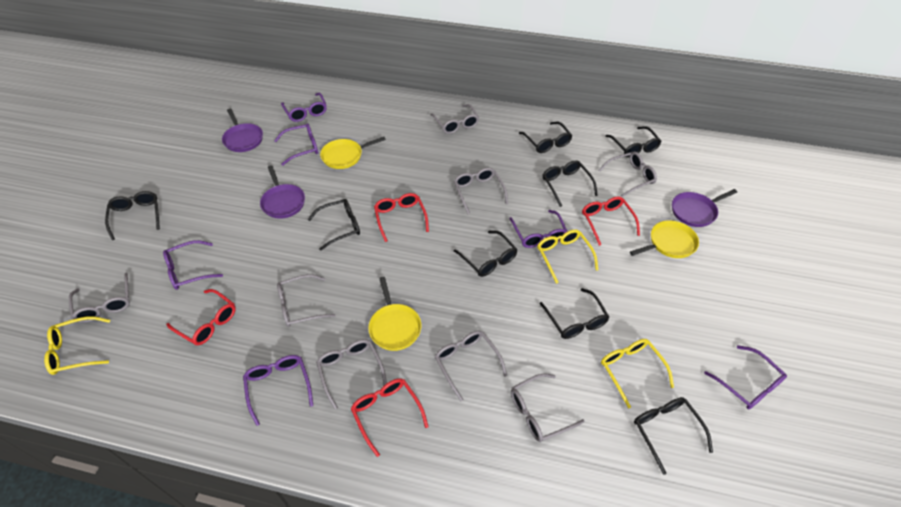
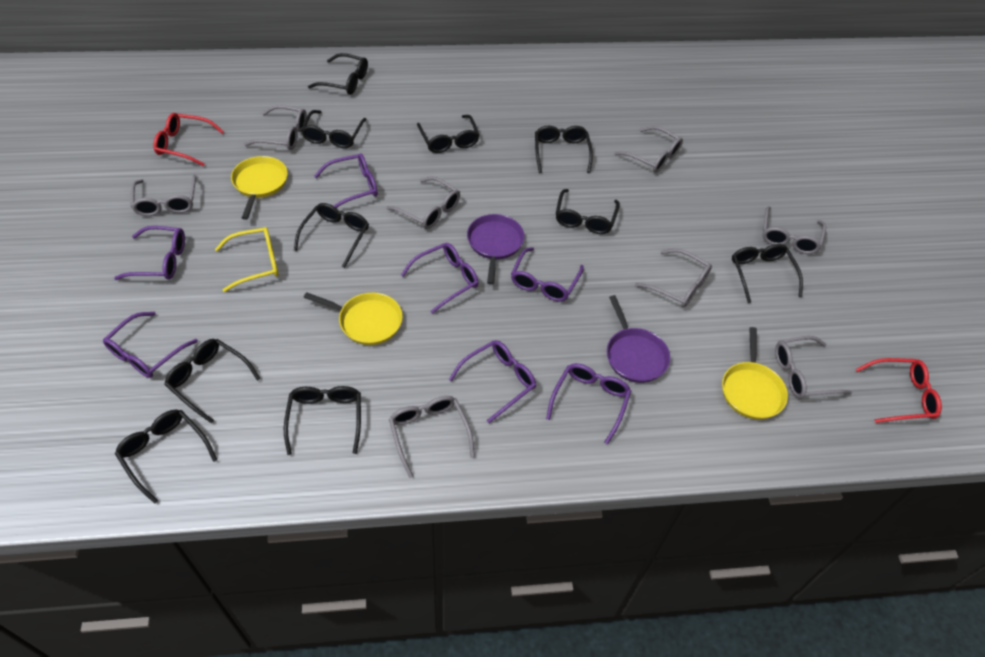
black glasses: 8 -> 10
purple glasses: 6 -> 7
purple pan: 3 -> 2
red glasses: 4 -> 2
yellow glasses: 3 -> 1

